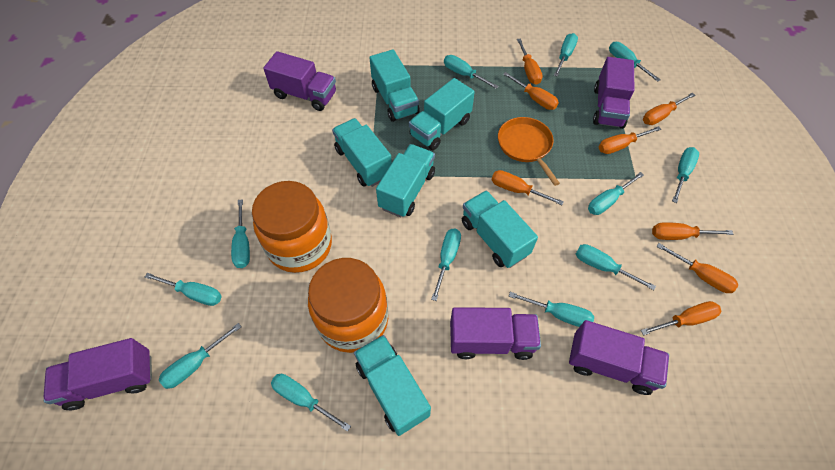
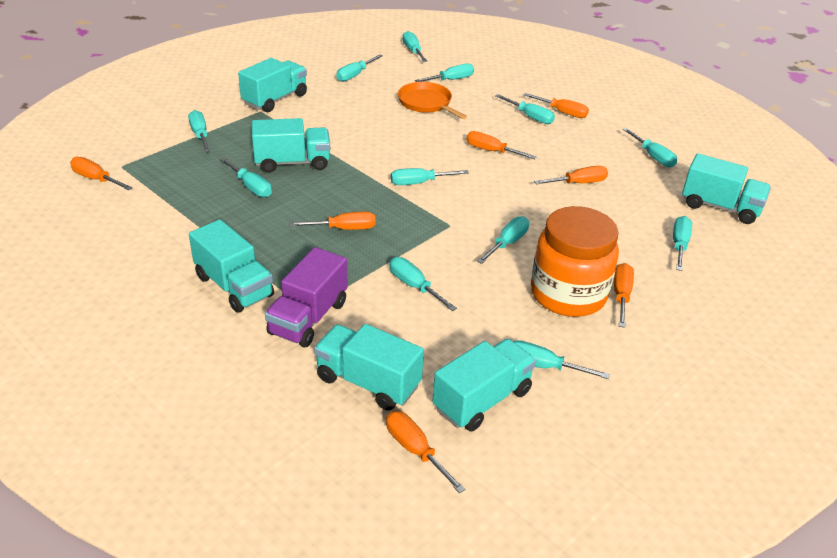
orange jar: 2 -> 1
orange screwdriver: 8 -> 7
purple truck: 5 -> 1

